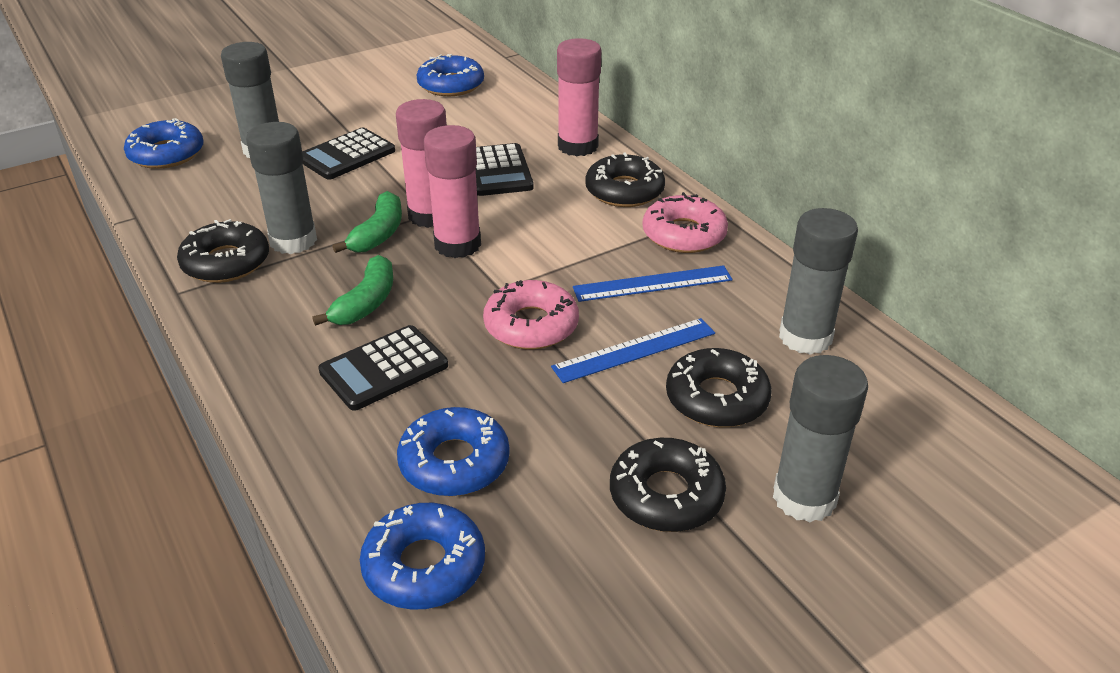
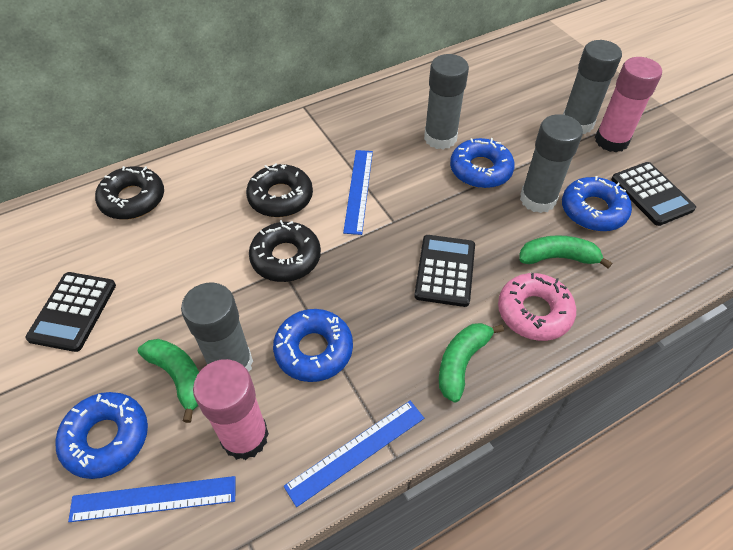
black donut: 4 -> 3
blue ruler: 2 -> 3
green banana: 2 -> 3
pink donut: 2 -> 1
pink glue stick: 3 -> 2

